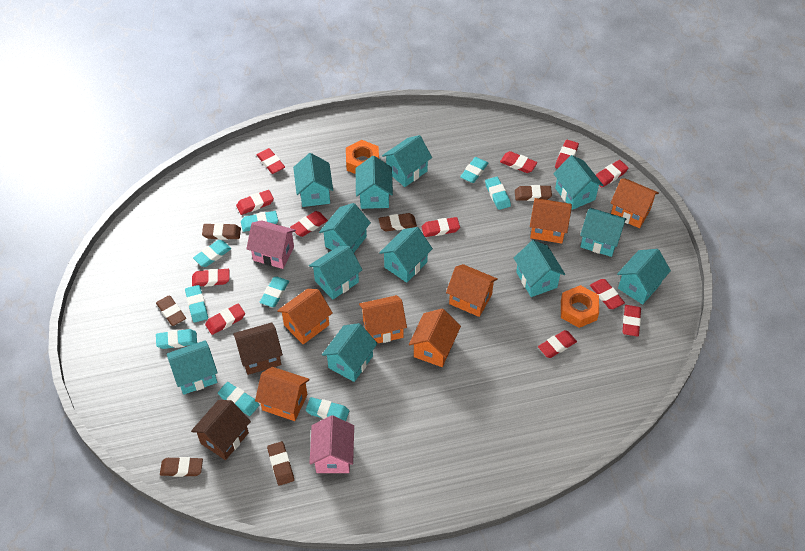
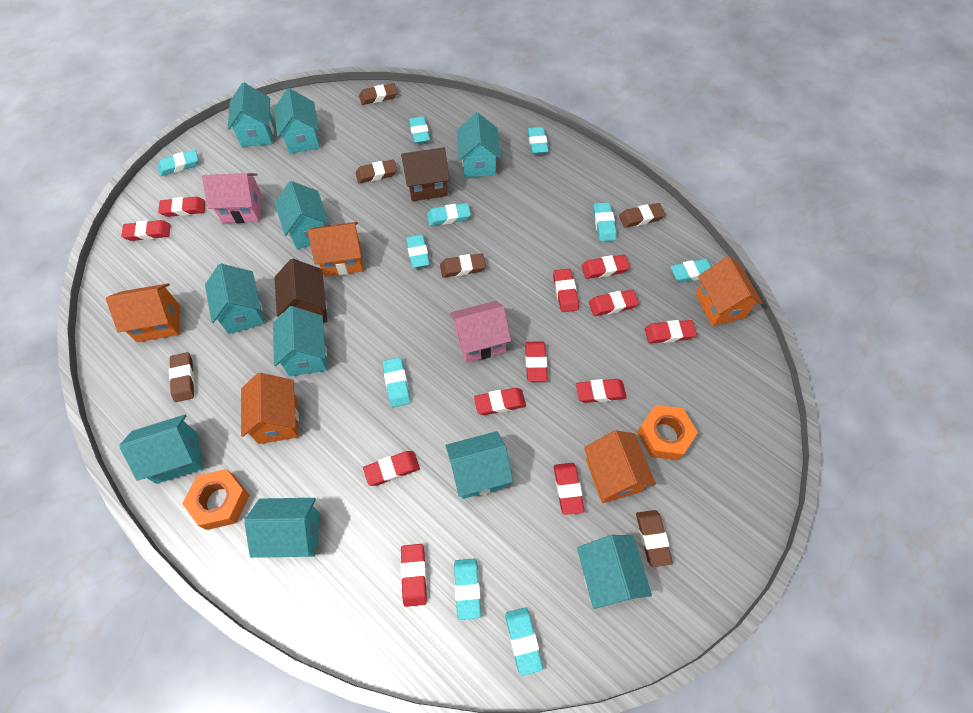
orange house: 7 -> 5
turquoise eraser: 9 -> 10
turquoise house: 12 -> 10

